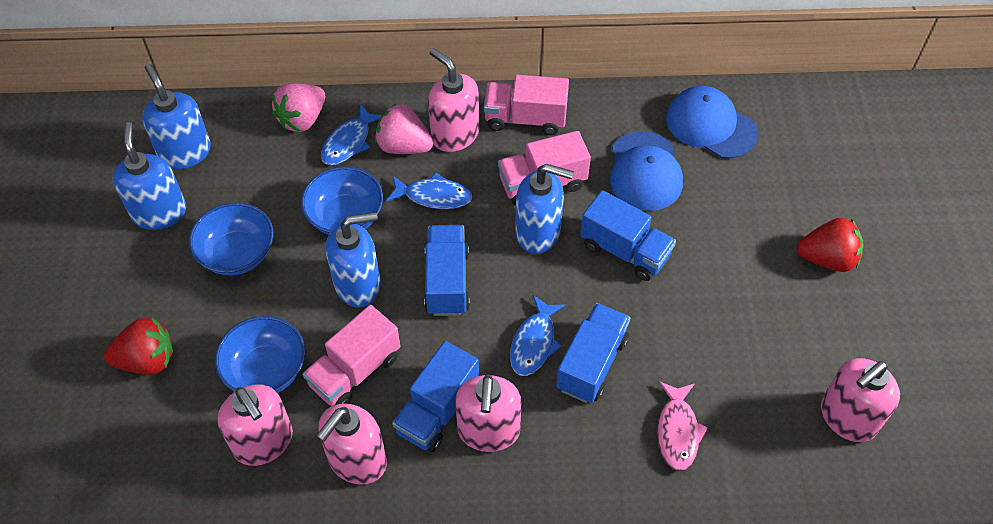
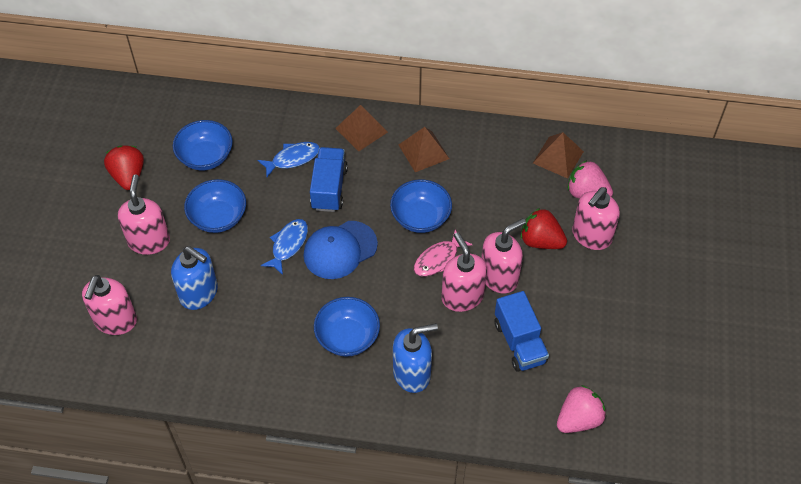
blue bowl: 3 -> 4
blue cap: 2 -> 1
blue fish: 3 -> 2
blue soap dispenser: 4 -> 2
blue truck: 4 -> 2
brown pyramid: 0 -> 3
pink truck: 3 -> 0

